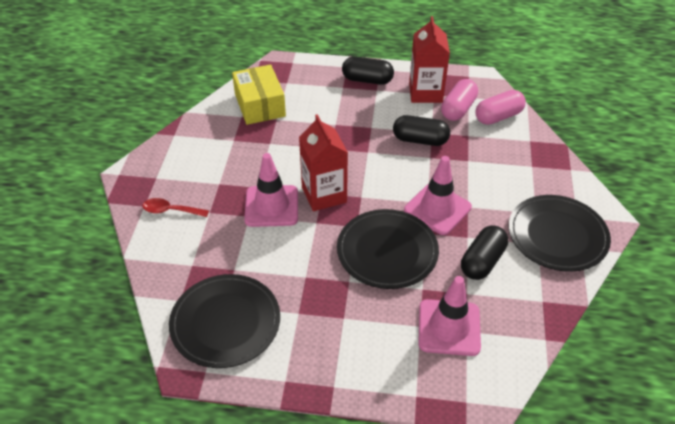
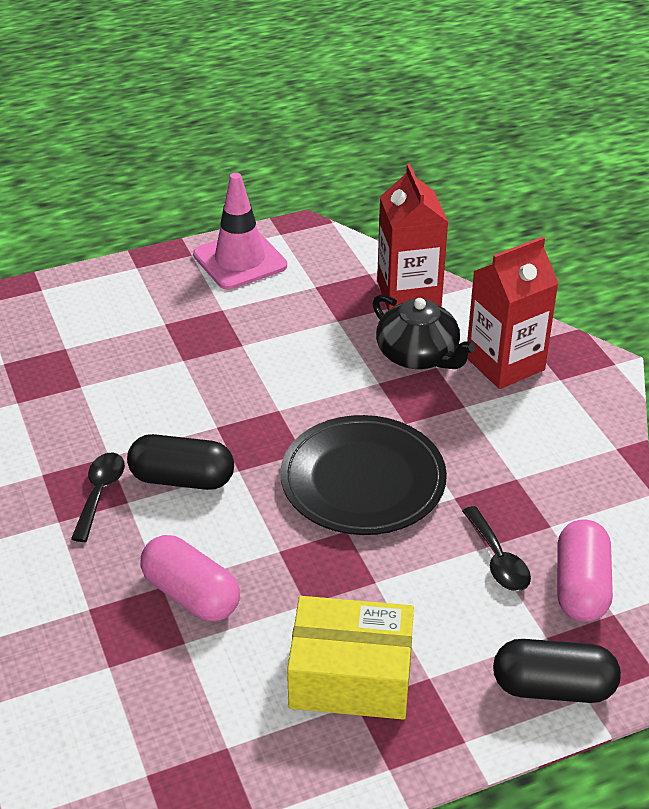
black capsule: 3 -> 2
black plate: 3 -> 1
black spoon: 0 -> 2
black teapot: 0 -> 1
pink traffic cone: 3 -> 1
red spoon: 1 -> 0

